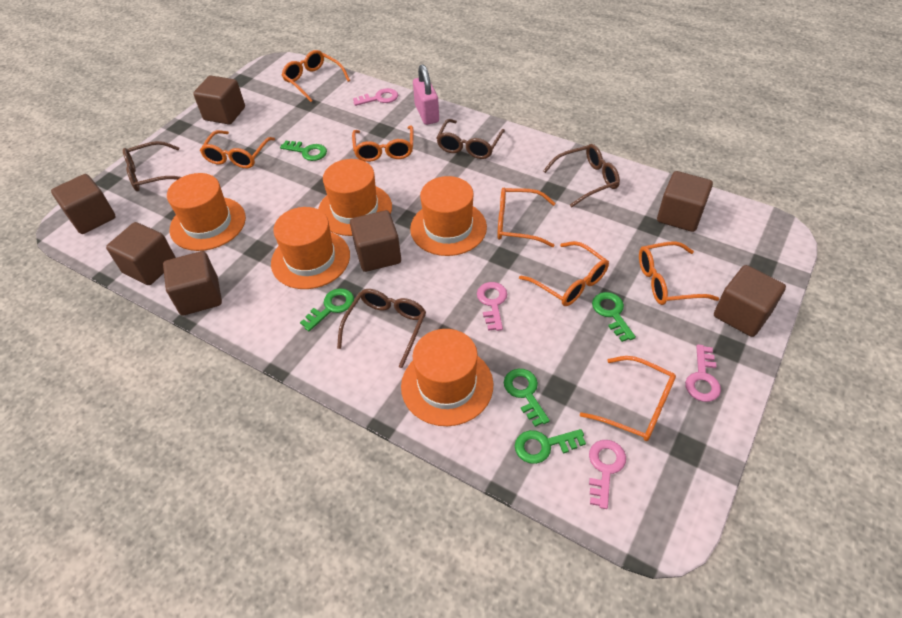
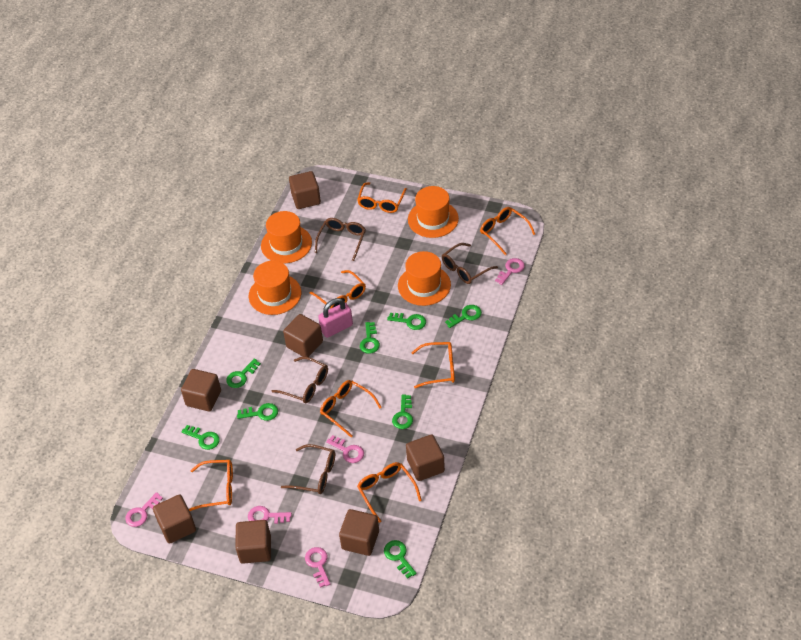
green key: 5 -> 8
orange hat: 5 -> 4
pink key: 4 -> 5

